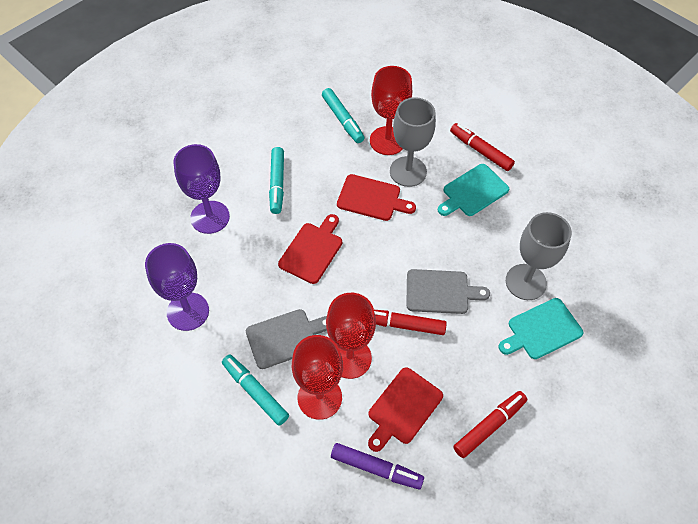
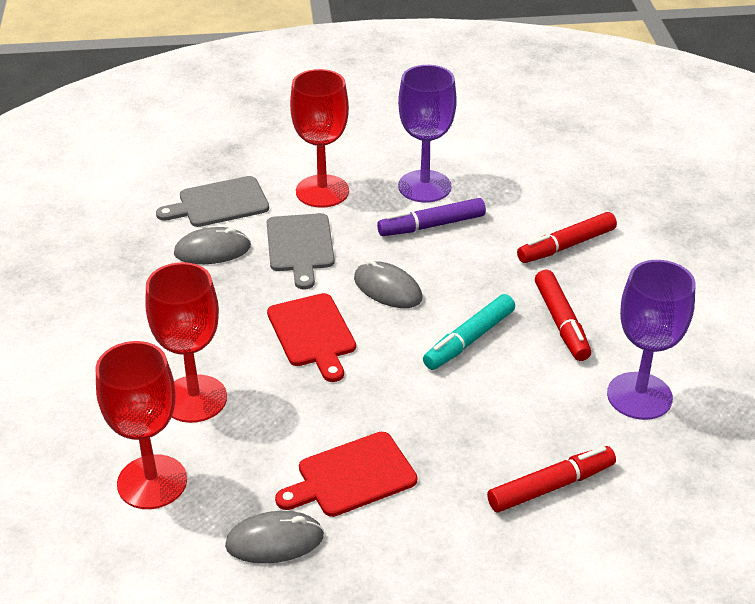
grey goblet: 2 -> 0
grey mouse: 0 -> 3
red cutting board: 3 -> 2
turquoise cutting board: 2 -> 0
turquoise marker: 3 -> 1

